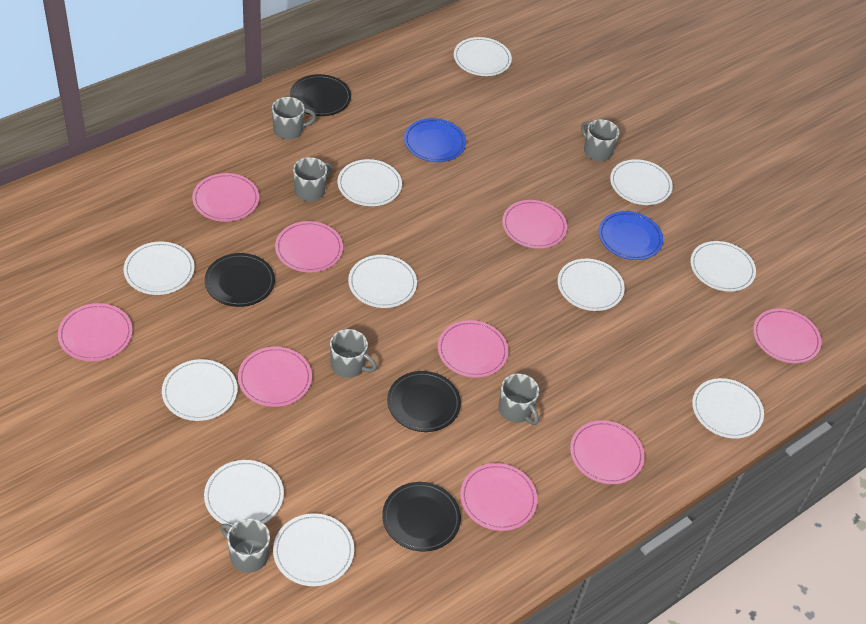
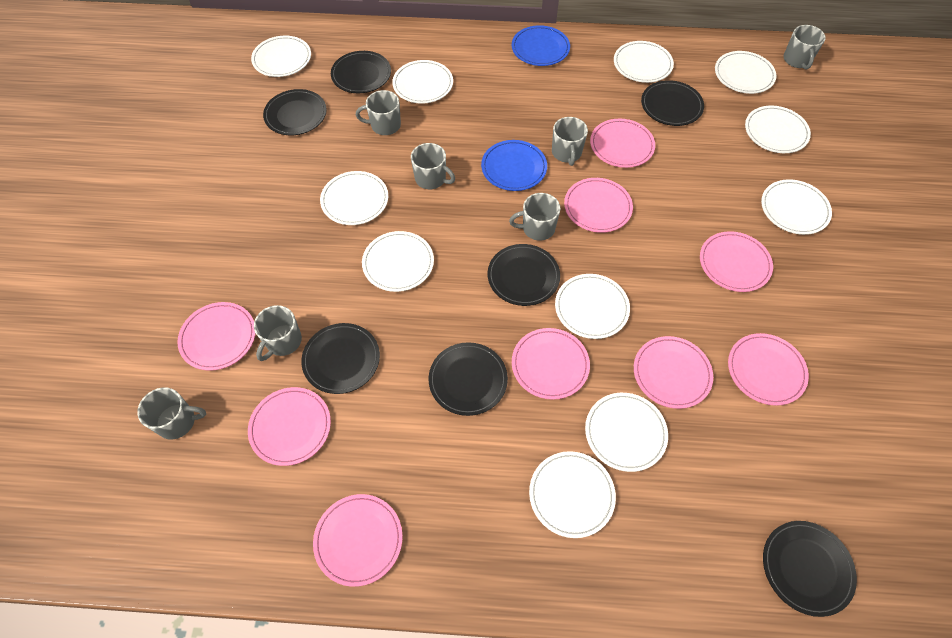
black plate: 4 -> 7
grey mug: 6 -> 7

